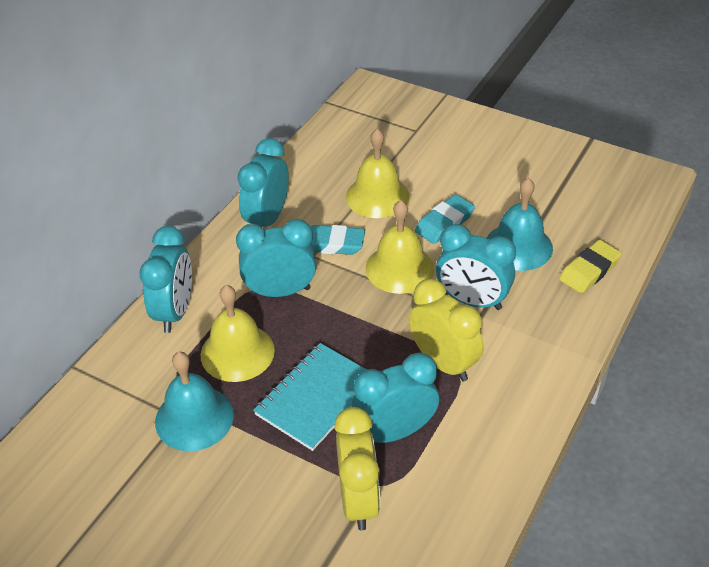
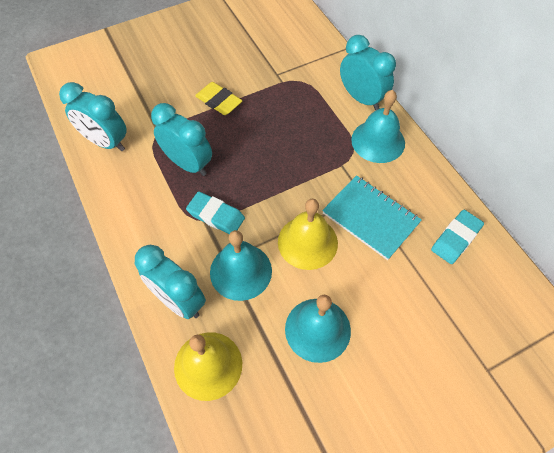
turquoise bell: 2 -> 3
turquoise clock: 5 -> 4
yellow bell: 3 -> 2
yellow clock: 2 -> 0

